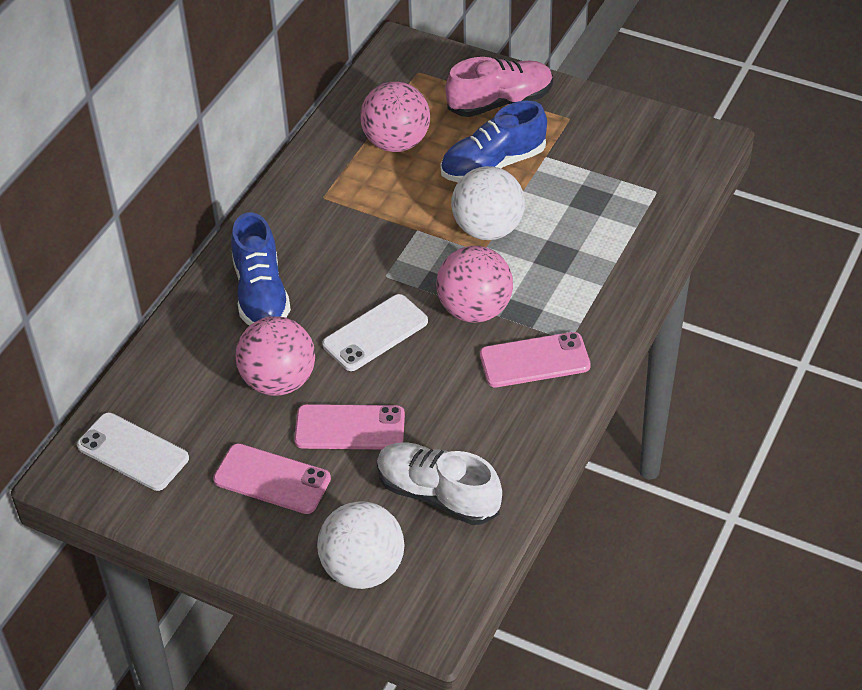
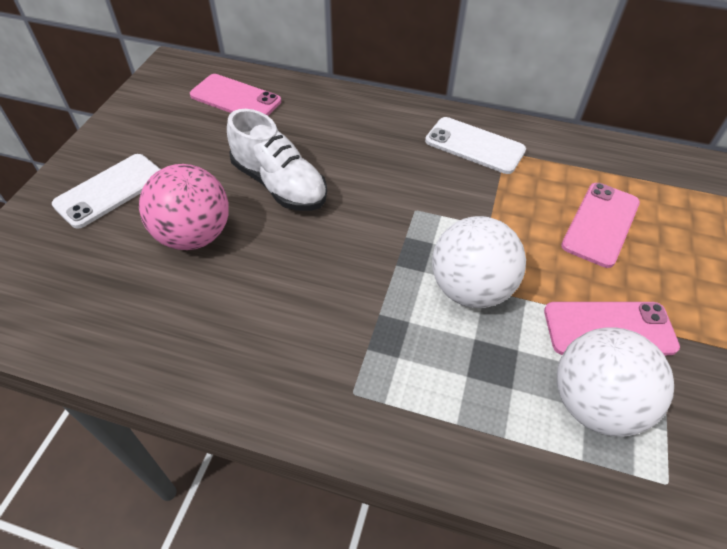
blue shoe: 2 -> 0
pink ball: 3 -> 1
pink shoe: 1 -> 0

